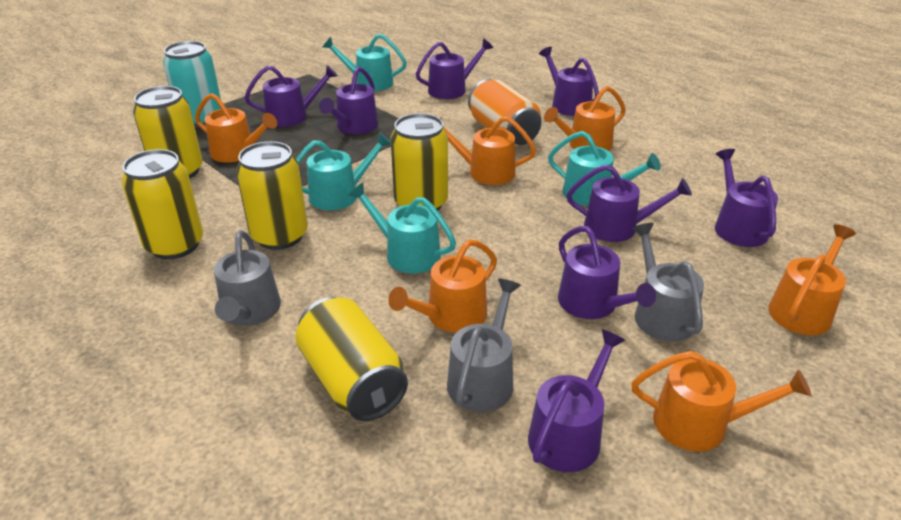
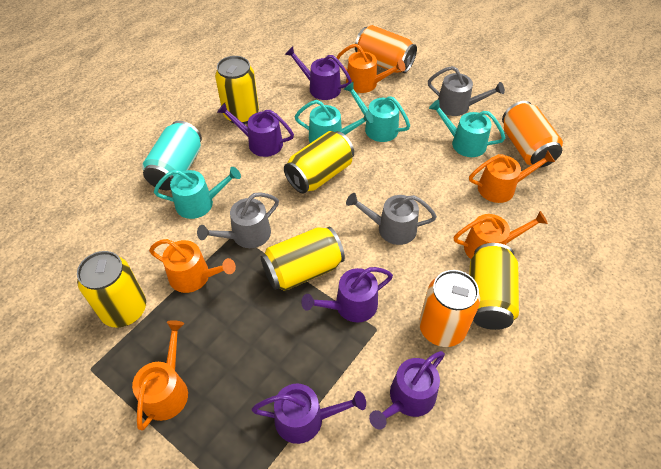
orange can: 1 -> 3
orange watering can: 6 -> 5
purple watering can: 8 -> 5

